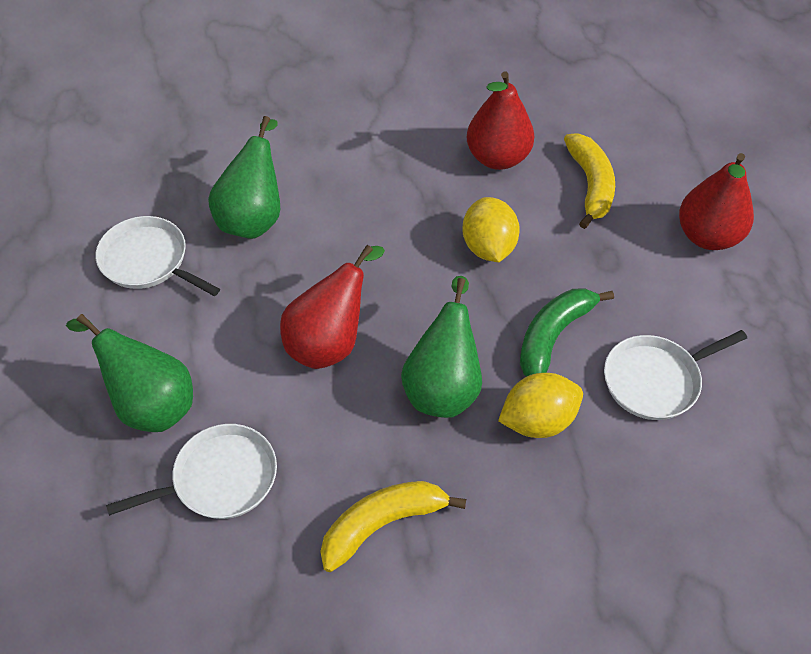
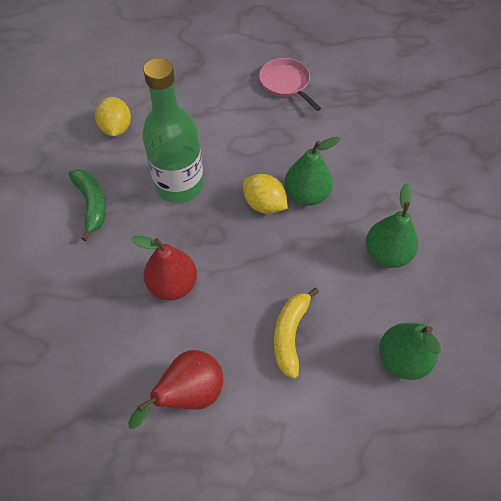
green bottle: 0 -> 1
pink pan: 0 -> 1
red pear: 3 -> 2
white pan: 3 -> 0
yellow banana: 2 -> 1

